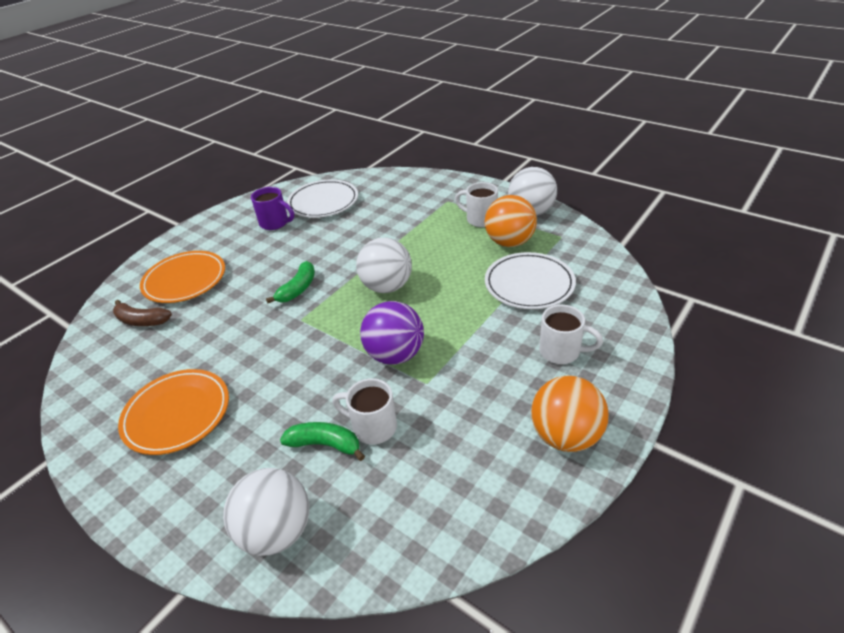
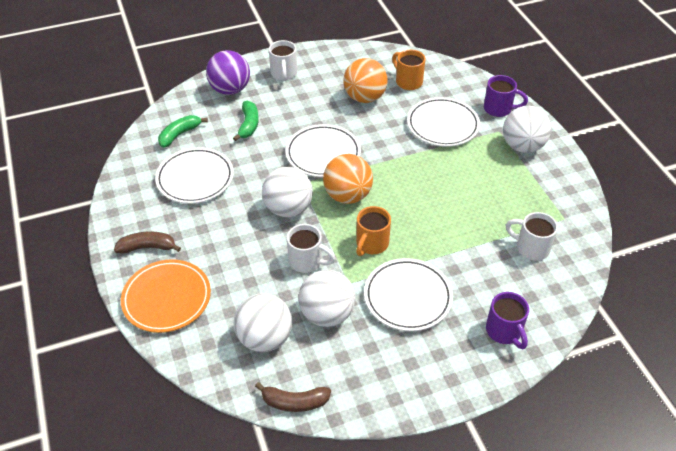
brown banana: 1 -> 2
orange mug: 0 -> 2
orange plate: 2 -> 1
purple mug: 1 -> 2
white ball: 3 -> 4
white plate: 2 -> 4

